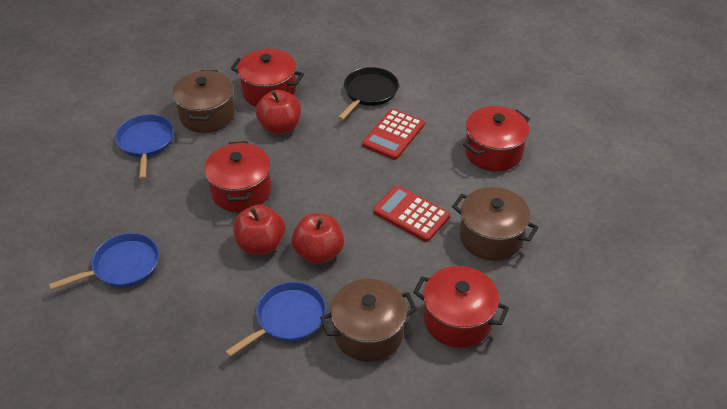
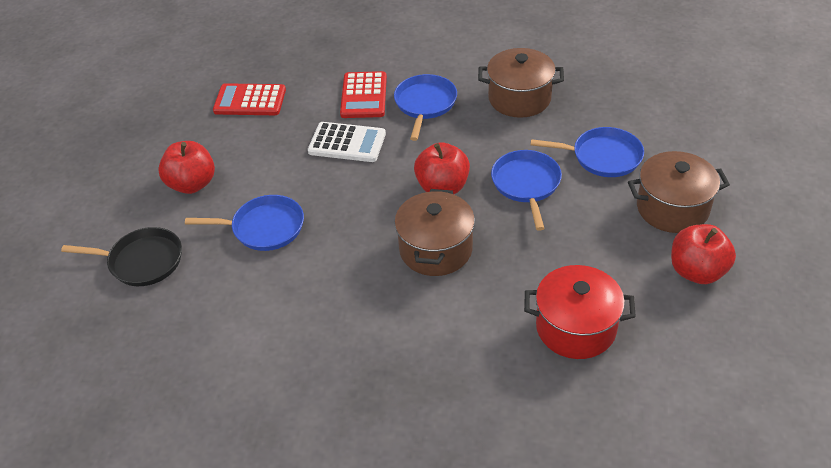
blue pan: 3 -> 4
red pot: 4 -> 1
white calculator: 0 -> 1

